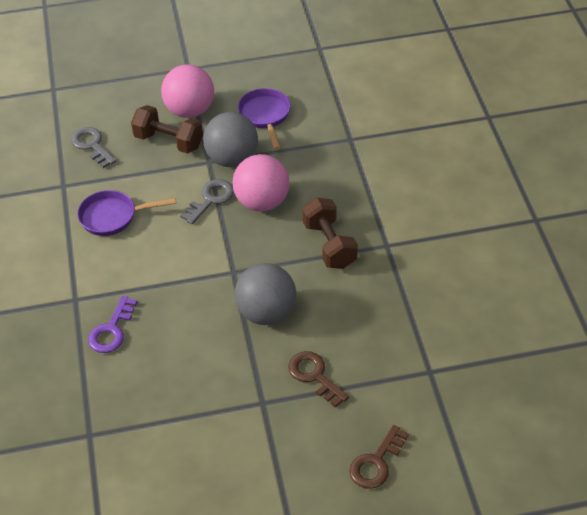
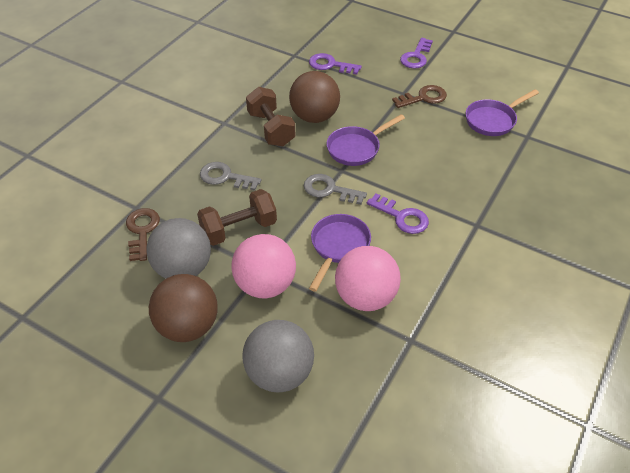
brown ball: 0 -> 2
purple key: 1 -> 3
purple pan: 2 -> 3

